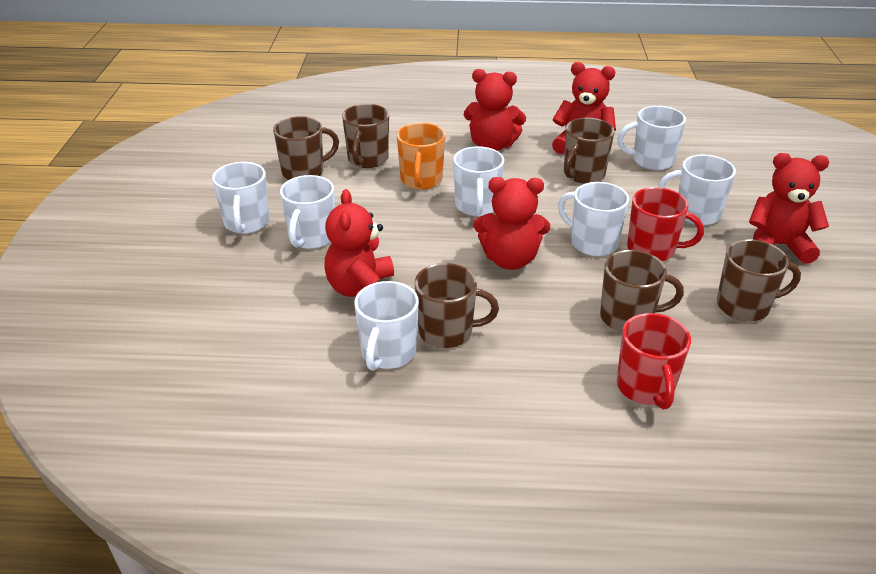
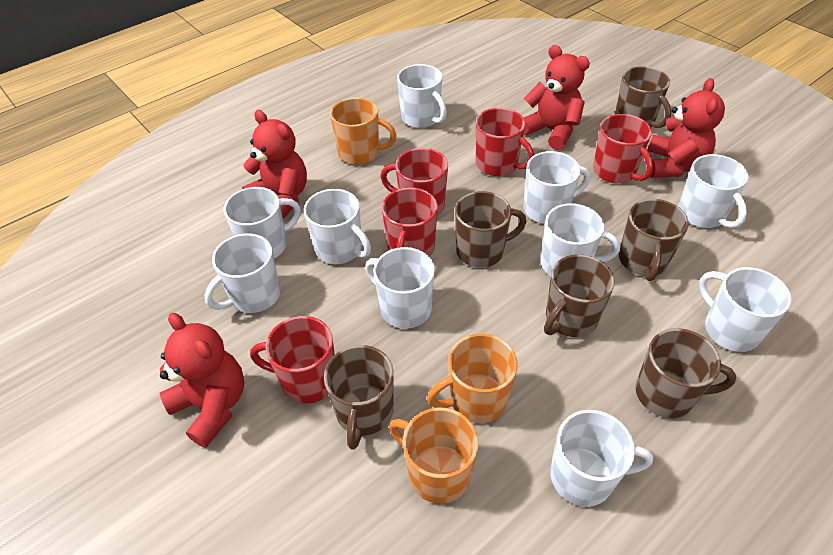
orange mug: 1 -> 3
red mug: 2 -> 5
red teddy bear: 5 -> 4
white mug: 7 -> 10

